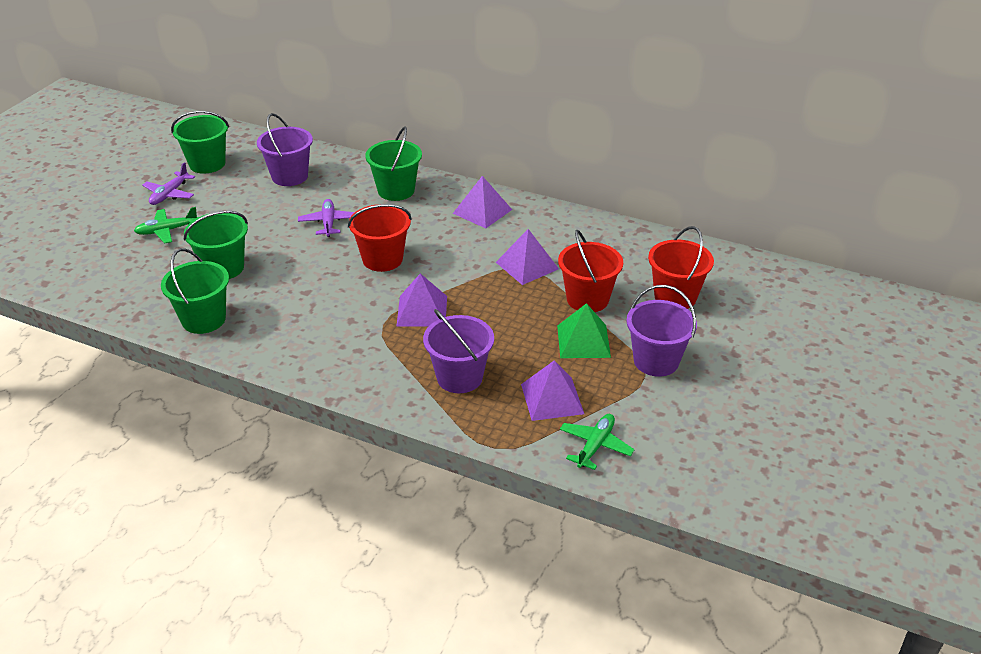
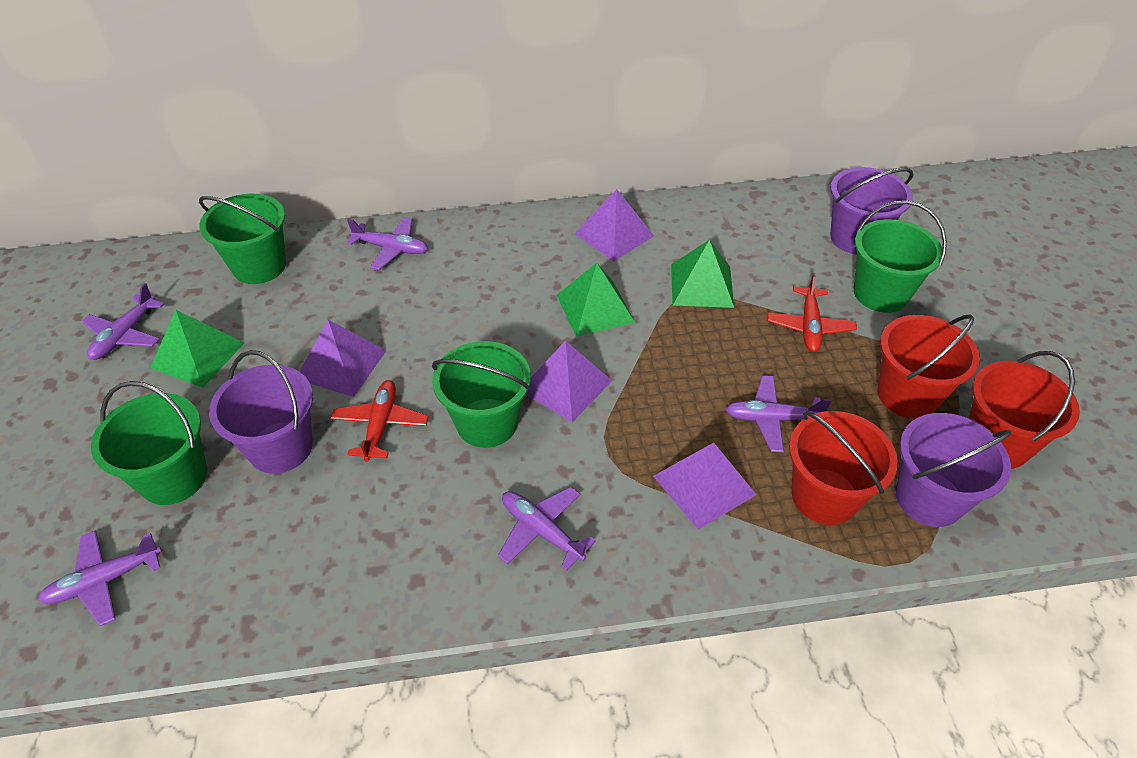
green plane: 2 -> 0
green pyramid: 1 -> 3
purple plane: 2 -> 5
red plane: 0 -> 2

